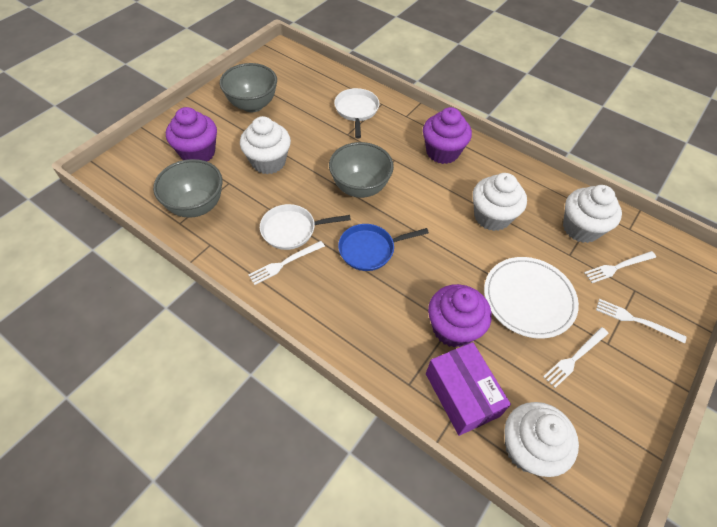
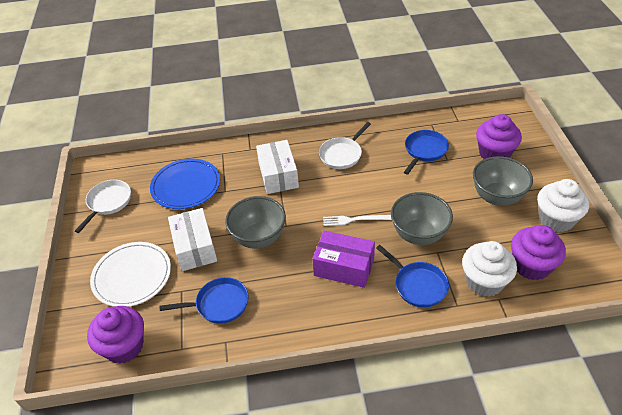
blue pan: 1 -> 3
blue plate: 0 -> 1
white box: 0 -> 2
white cupcake: 4 -> 2
white fork: 4 -> 1

